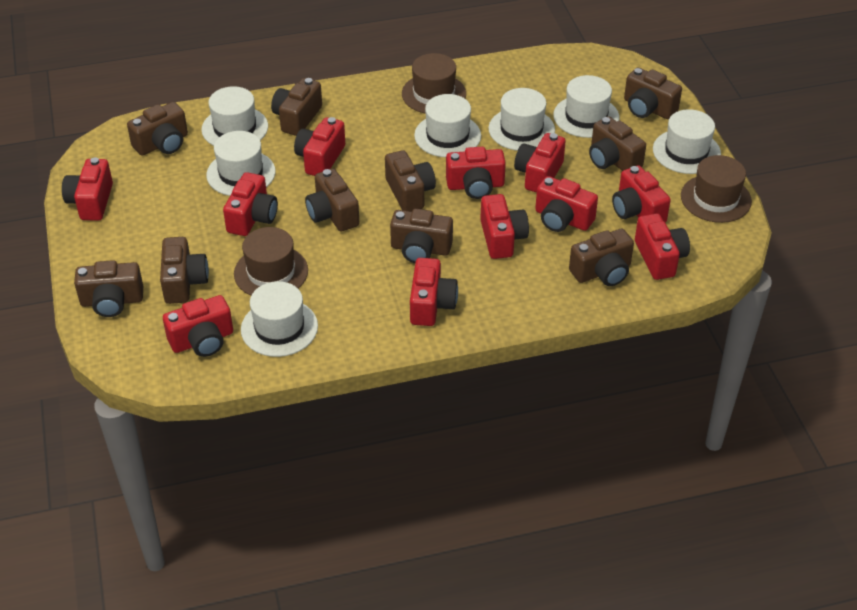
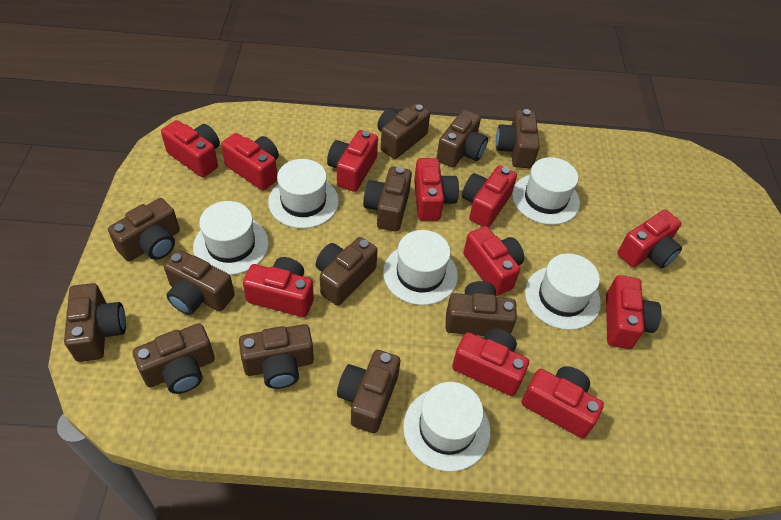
brown camera: 10 -> 12
brown hat: 3 -> 0
white hat: 7 -> 6

